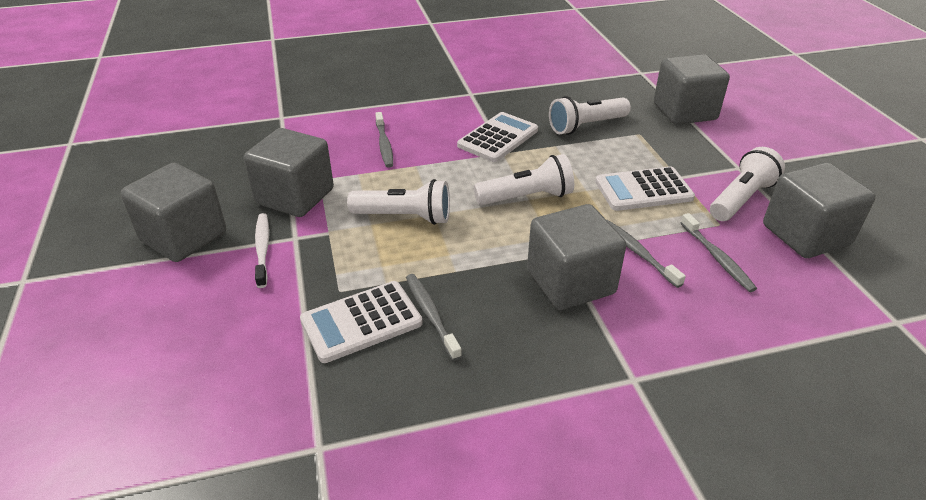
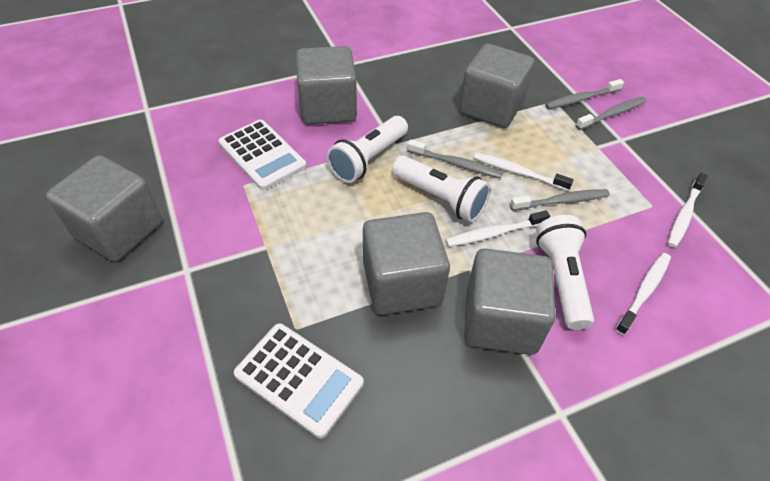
white calculator: 3 -> 2
white flashlight: 4 -> 3
white toothbrush: 1 -> 4

